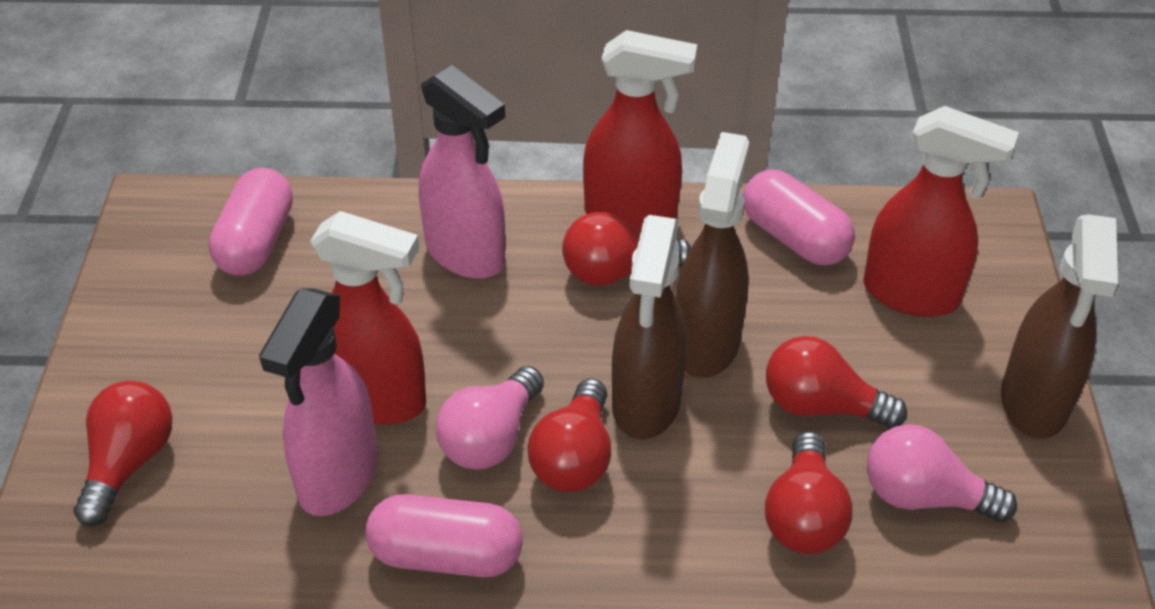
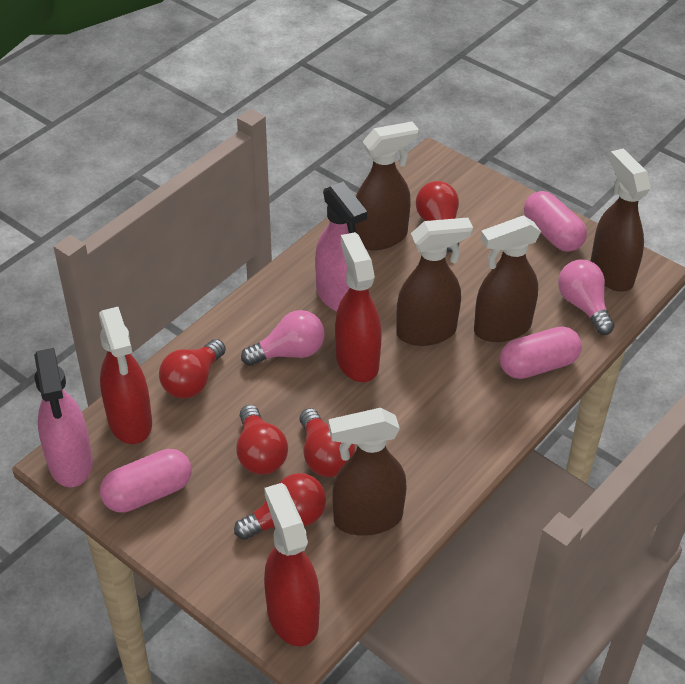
brown spray bottle: 3 -> 5

